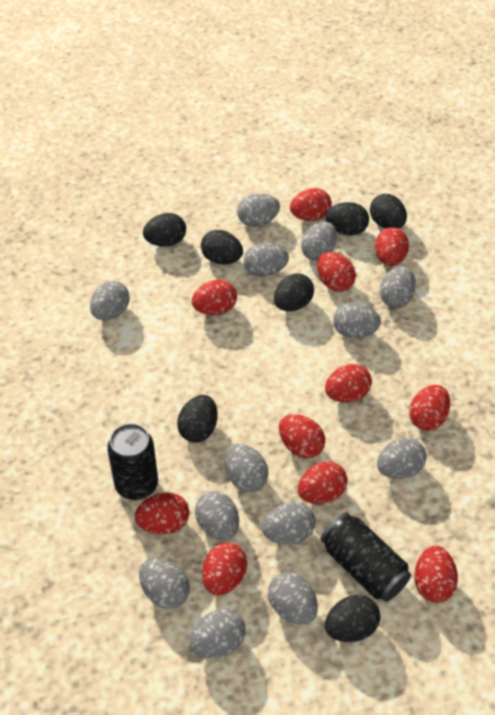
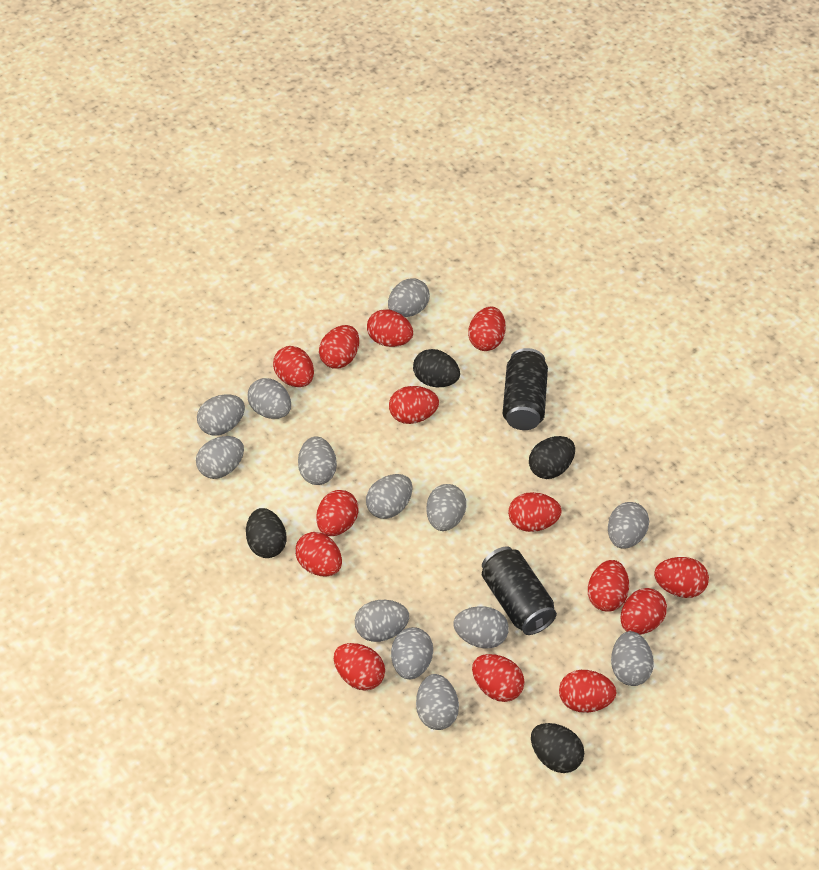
black egg: 7 -> 4
red egg: 11 -> 14

